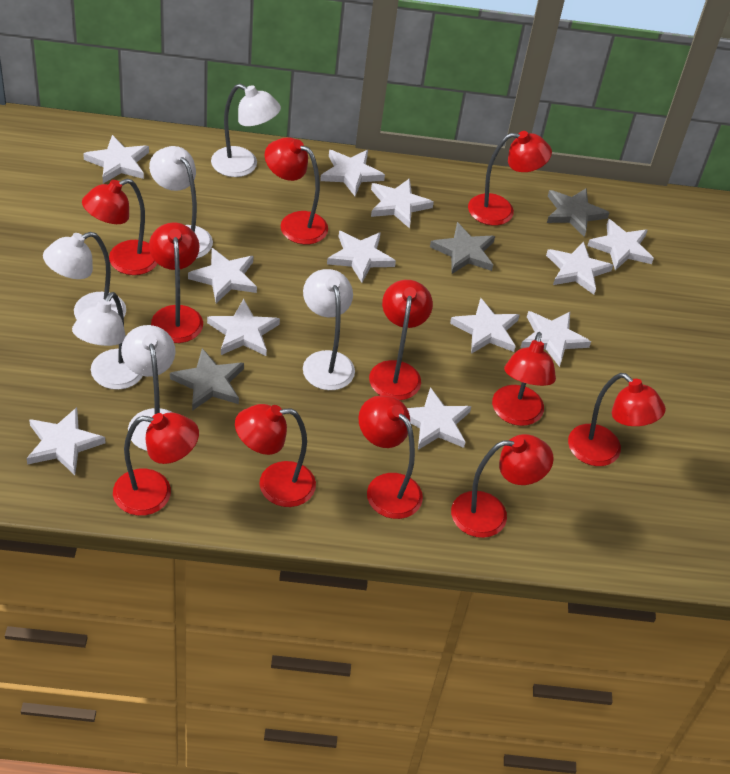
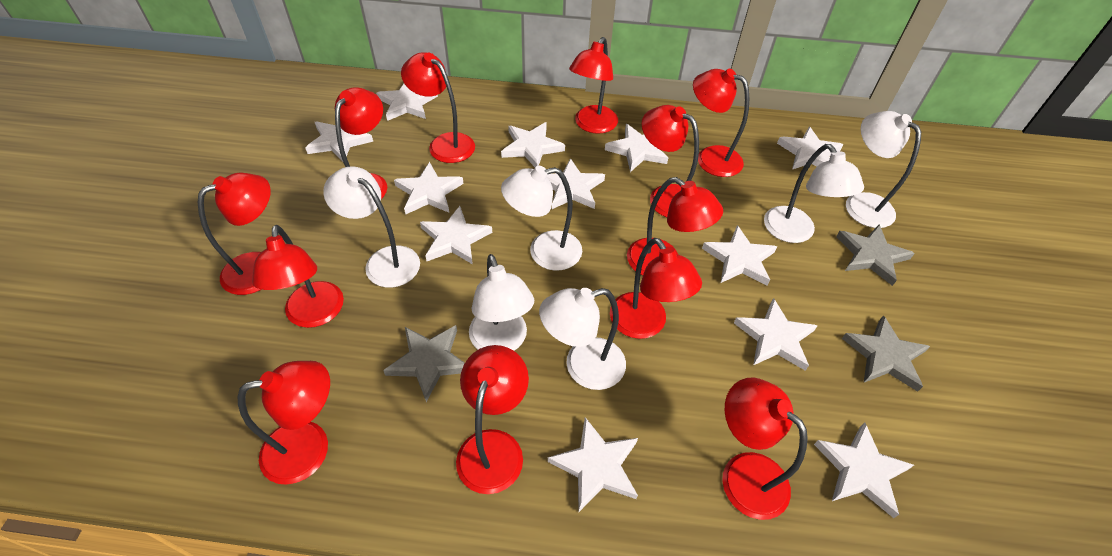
red lamp: 11 -> 12

